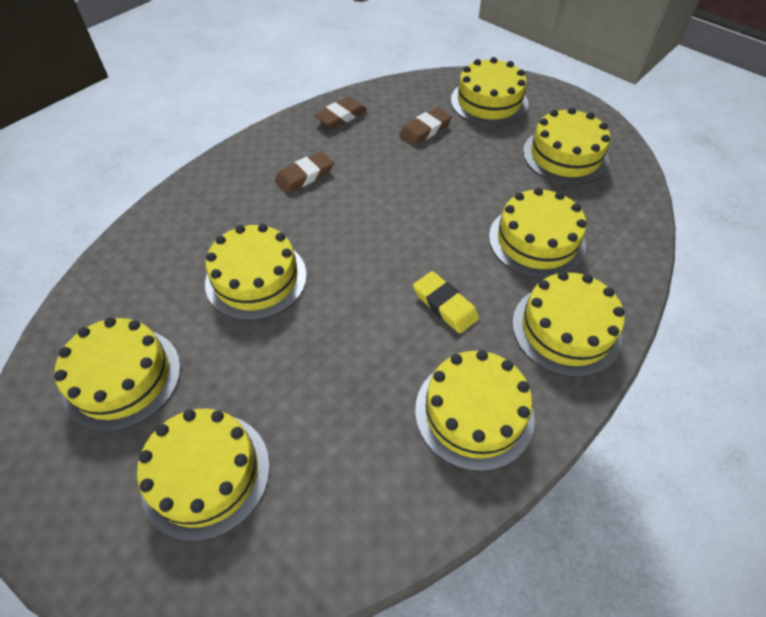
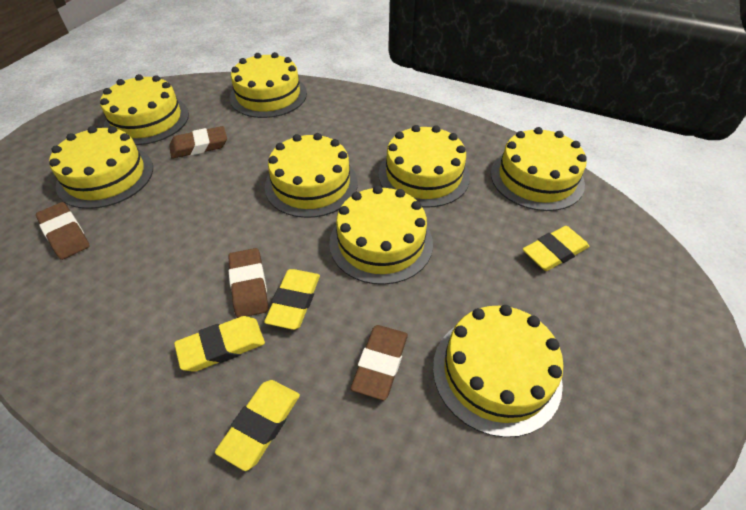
brown eraser: 3 -> 4
yellow eraser: 1 -> 4

